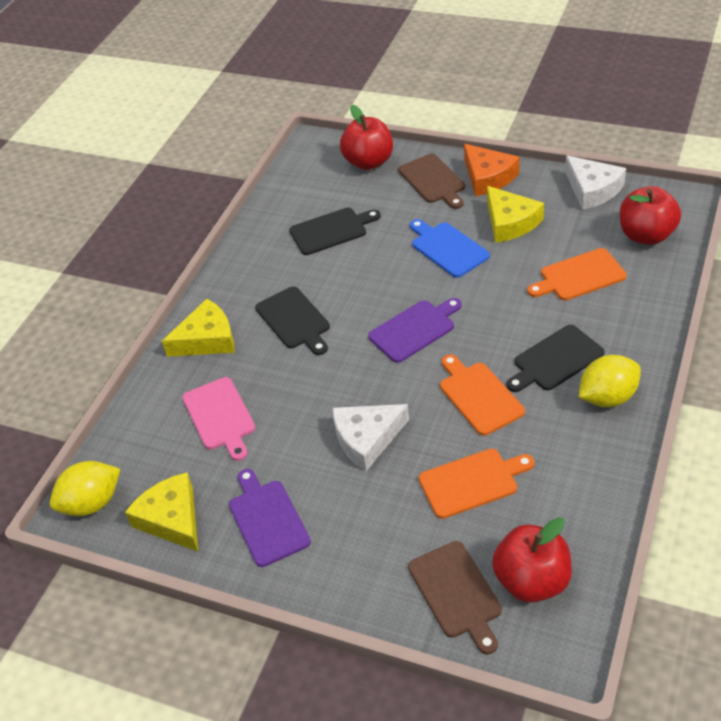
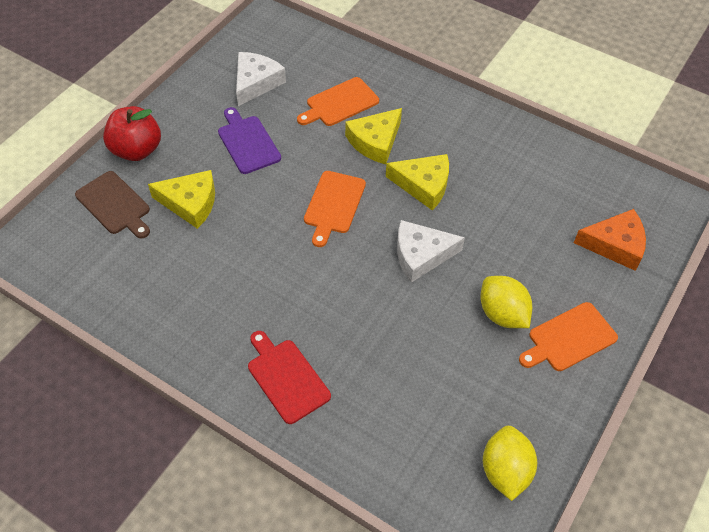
black cutting board: 3 -> 0
blue cutting board: 1 -> 0
brown cutting board: 2 -> 1
pink cutting board: 1 -> 0
purple cutting board: 2 -> 1
red apple: 3 -> 1
red cutting board: 0 -> 1

